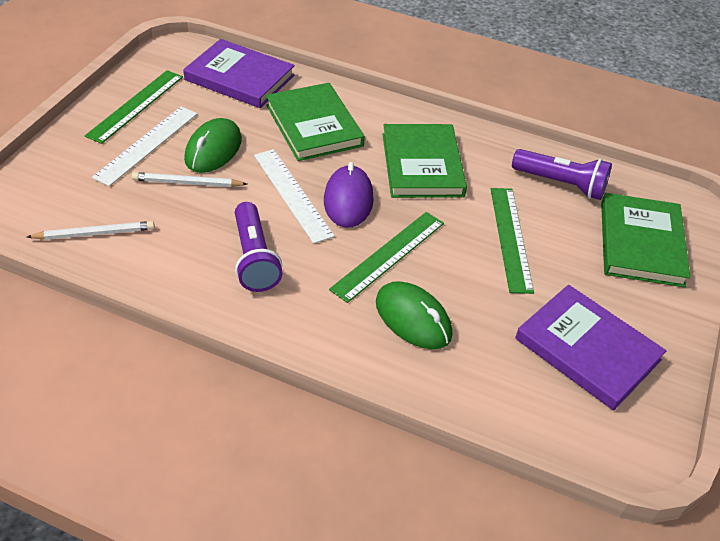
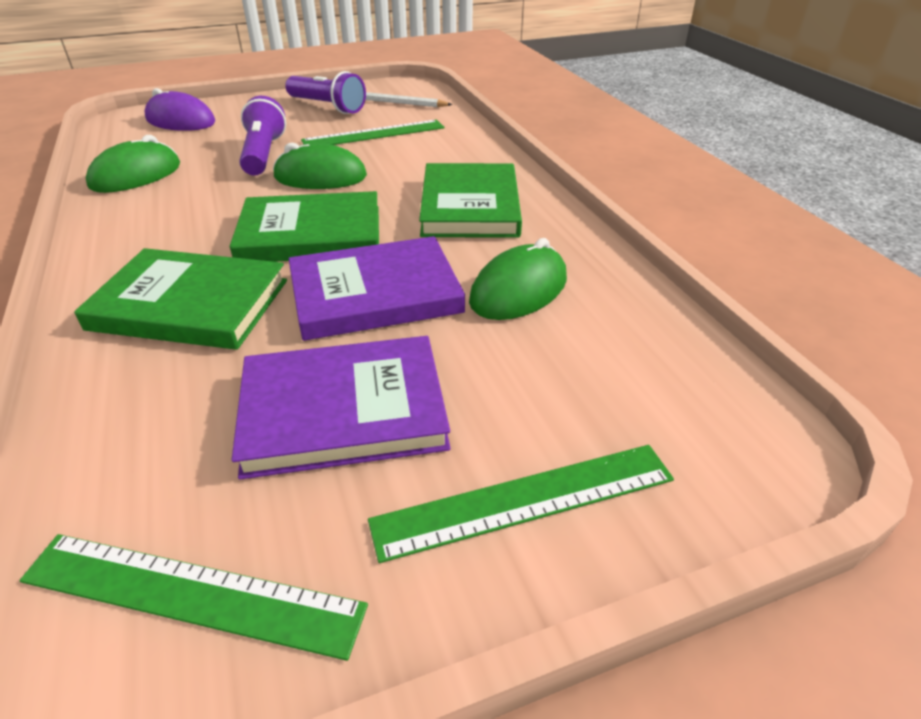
green mouse: 2 -> 3
white pencil: 2 -> 1
white ruler: 2 -> 0

